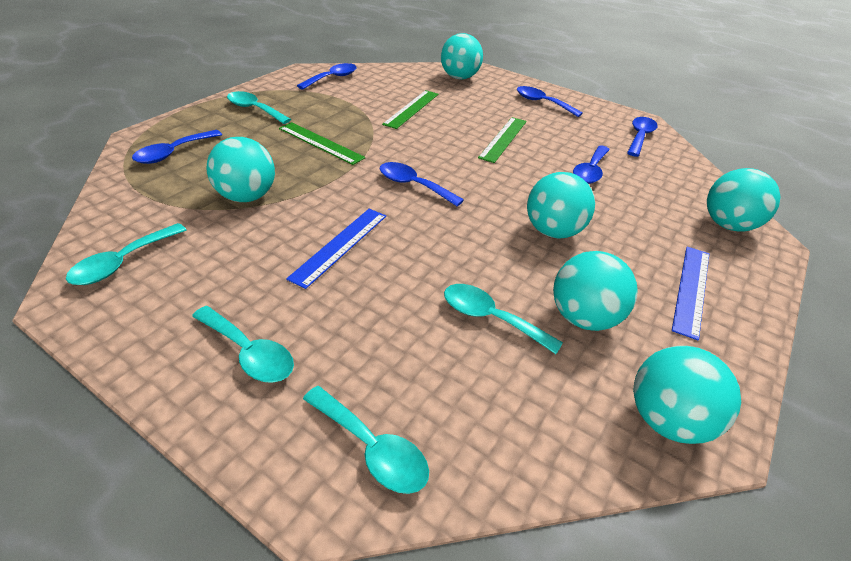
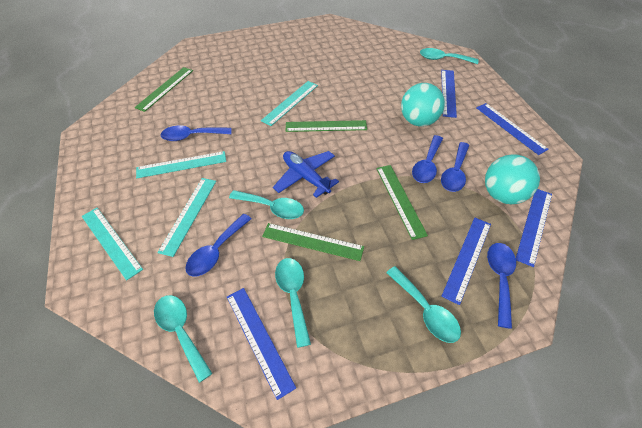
blue plane: 0 -> 1
blue ruler: 2 -> 5
blue spoon: 6 -> 5
green ruler: 3 -> 4
turquoise ball: 6 -> 2
turquoise ruler: 0 -> 4

